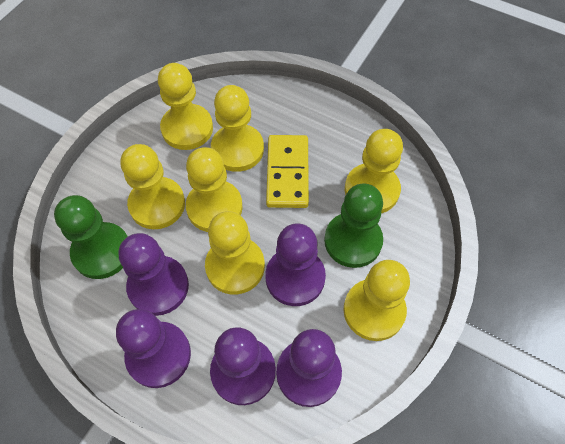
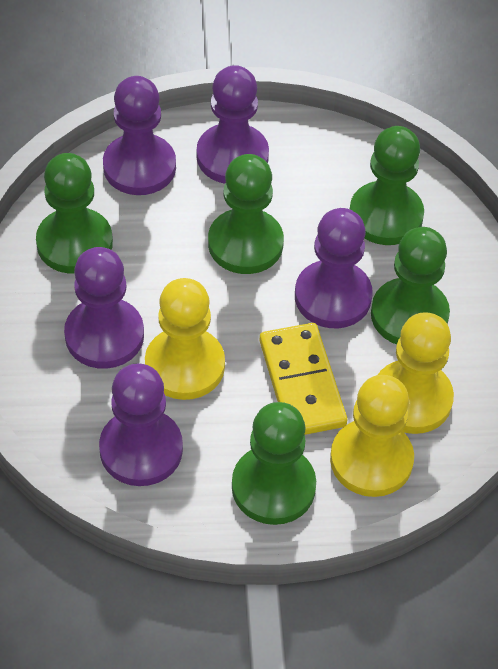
green pawn: 2 -> 5
yellow pawn: 7 -> 3

